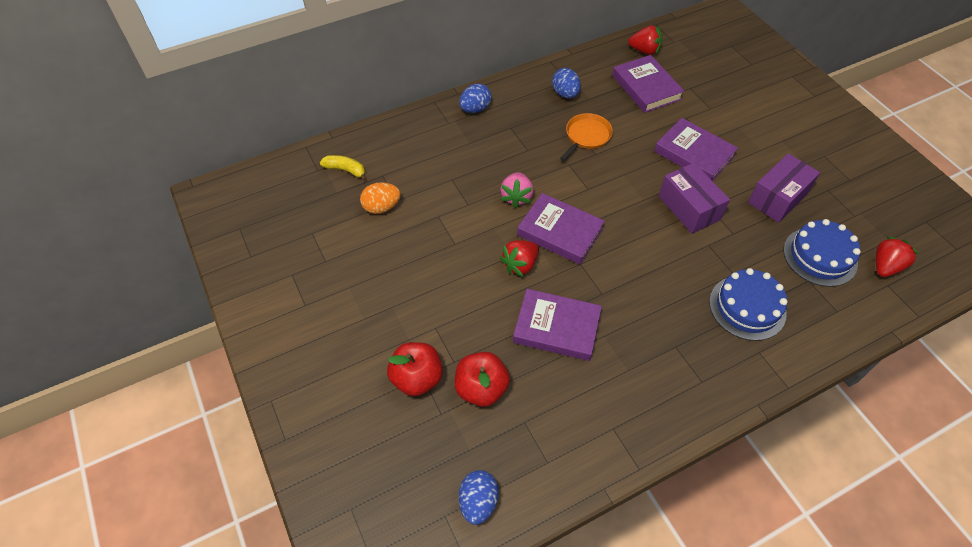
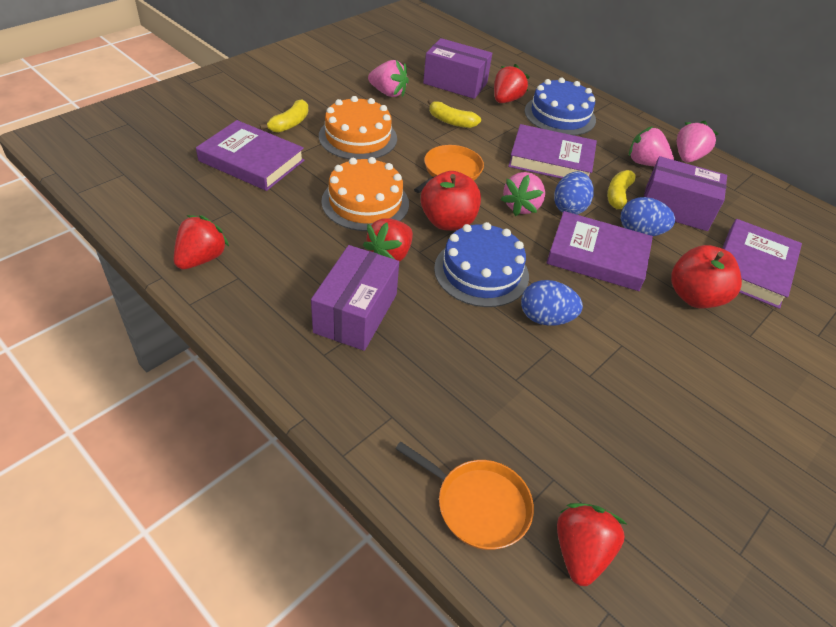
orange cake: 0 -> 2
orange egg: 1 -> 0
orange pan: 1 -> 2
pink strawberry: 1 -> 4
purple box: 2 -> 3
red strawberry: 3 -> 4
yellow banana: 1 -> 3

